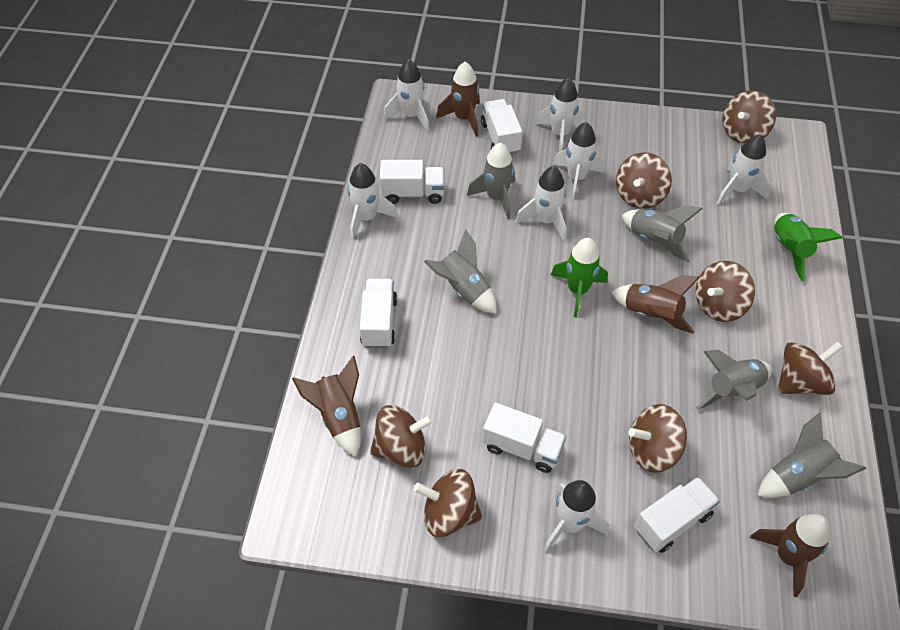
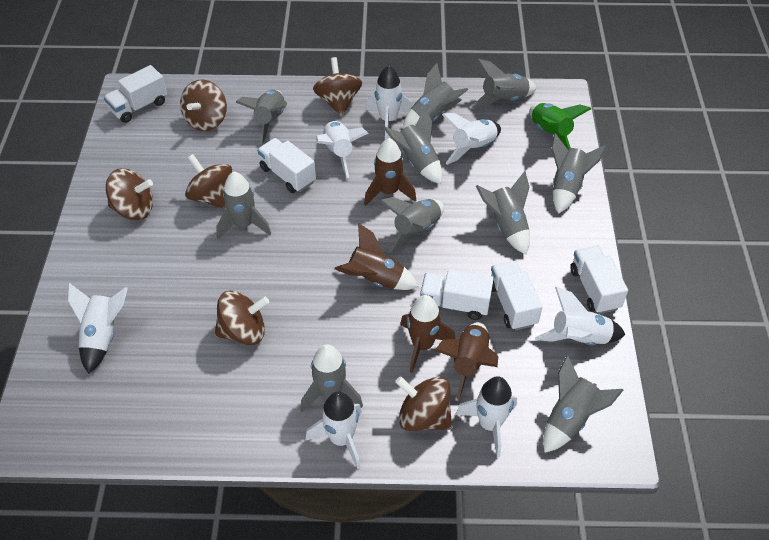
brown spinning top: 7 -> 6
green rocket: 2 -> 1
grey rocket: 5 -> 10

